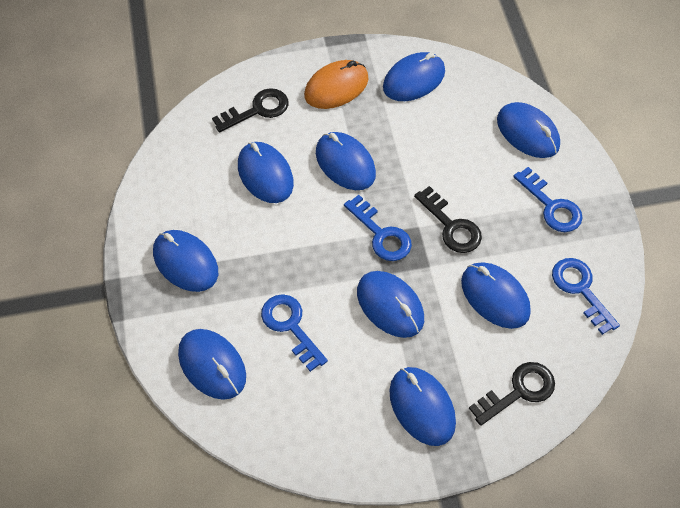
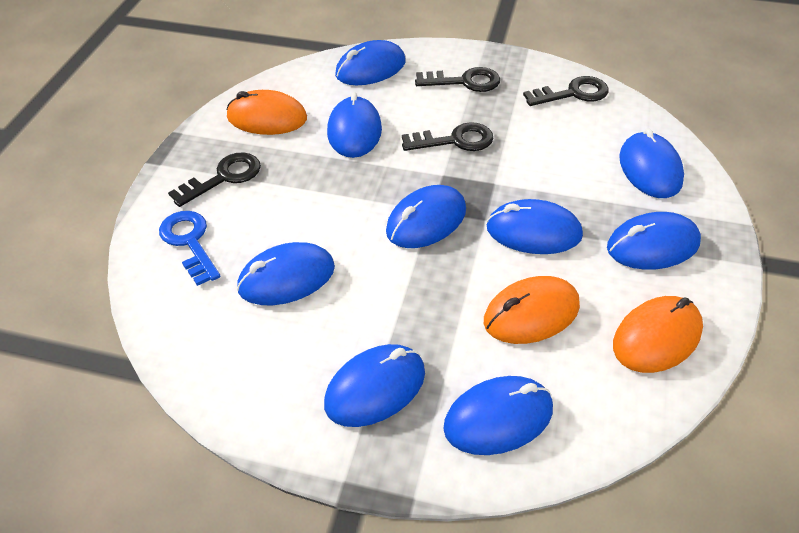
black key: 3 -> 4
blue key: 4 -> 1
orange mouse: 1 -> 3

